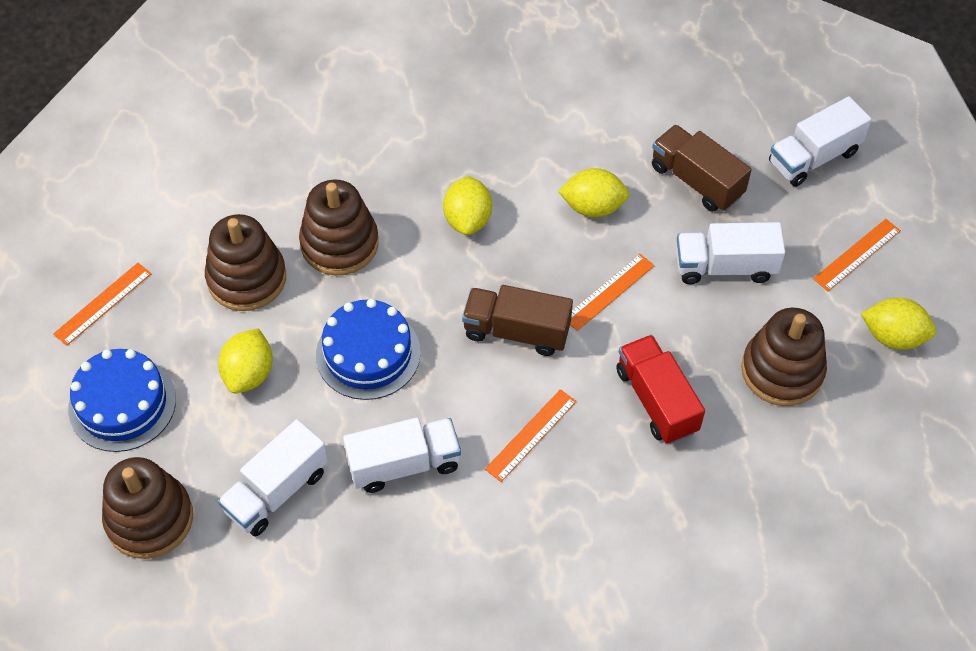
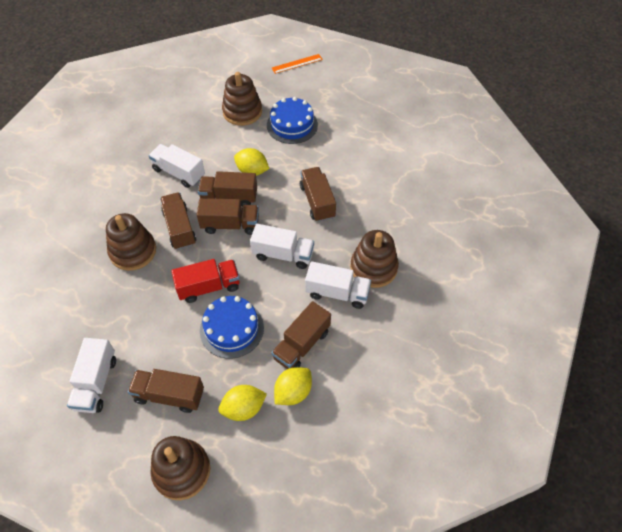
brown truck: 2 -> 6
orange ruler: 4 -> 1
yellow lemon: 4 -> 3

